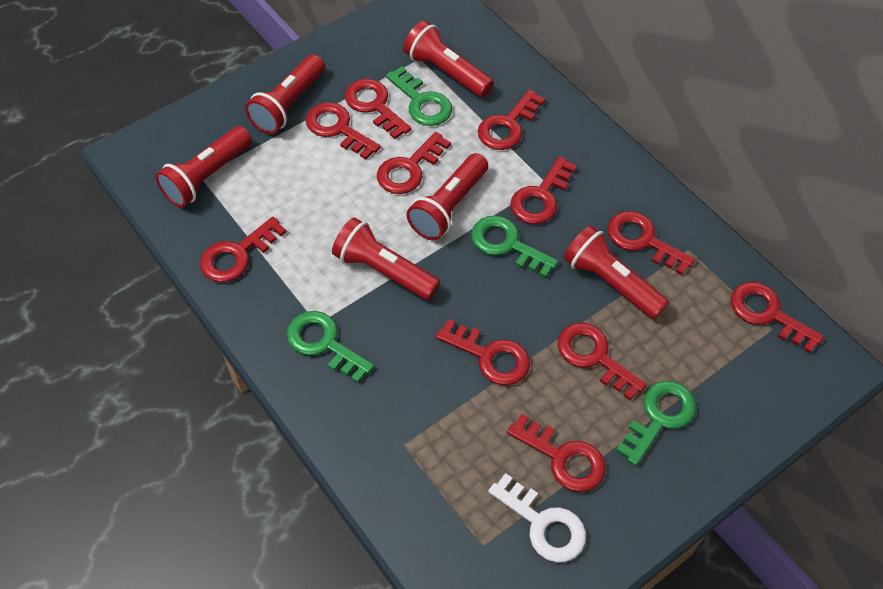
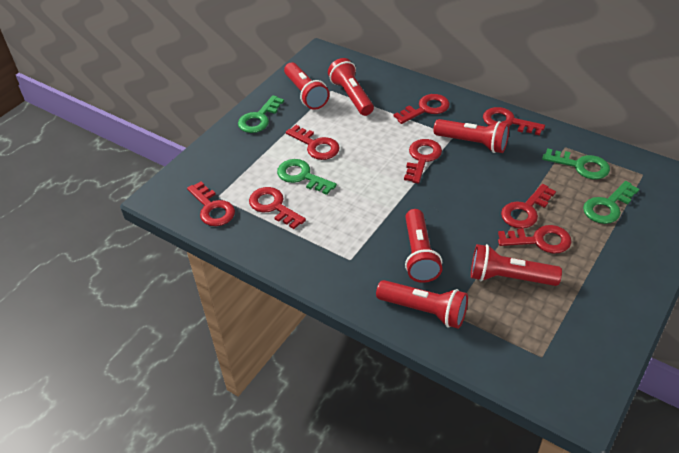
red key: 11 -> 8
white key: 1 -> 0

